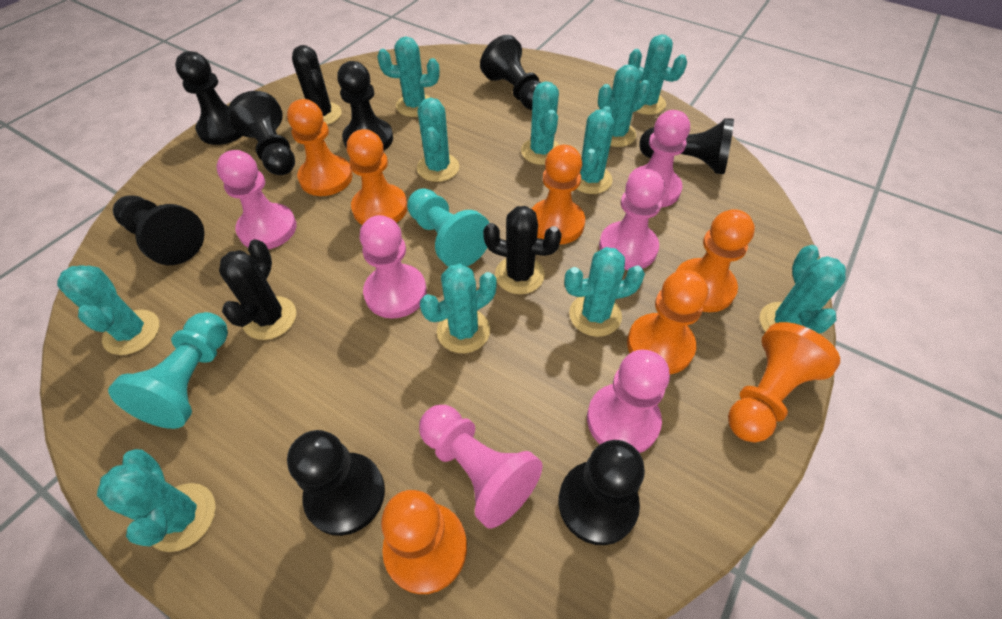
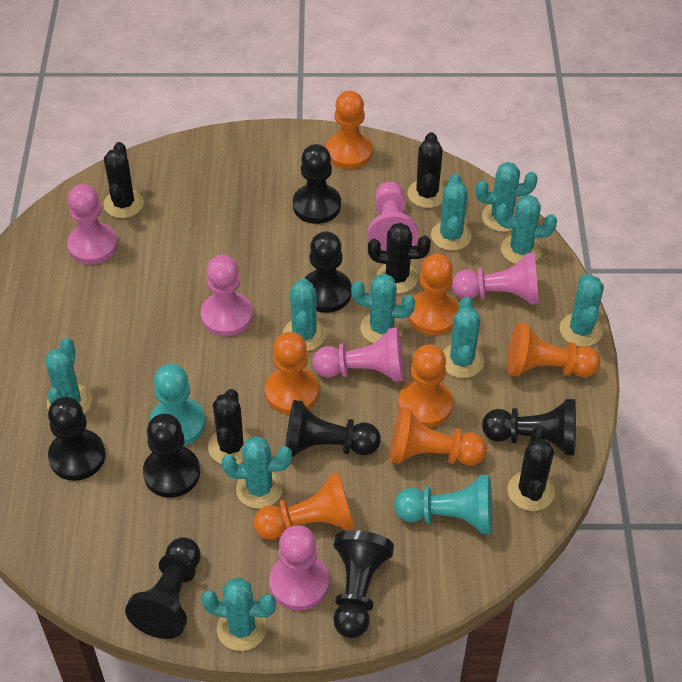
black cactus: 3 -> 5
turquoise cactus: 11 -> 10

